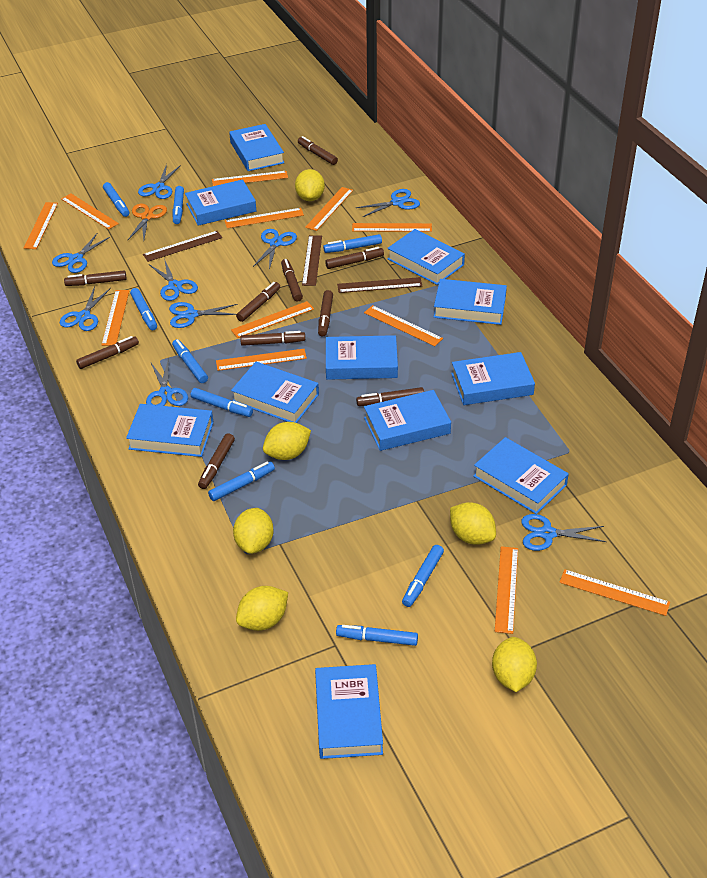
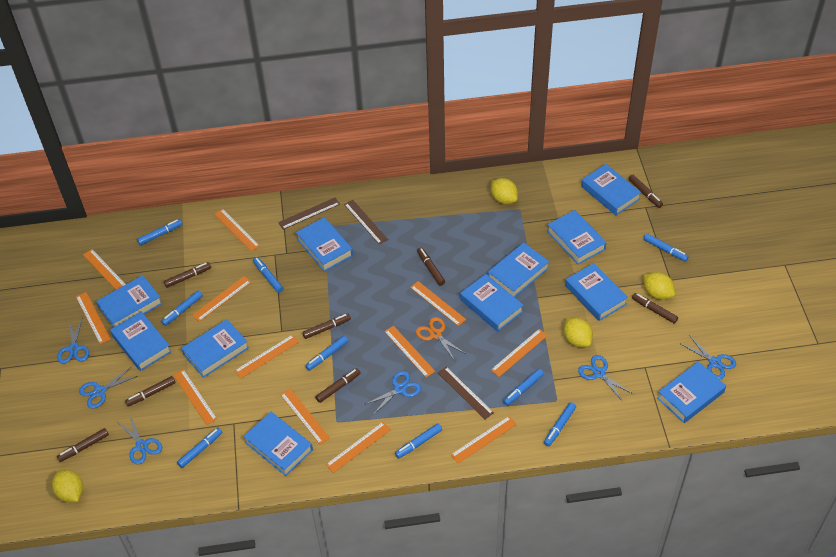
blue scissors: 9 -> 6
brown marker: 10 -> 8
yellow lemon: 6 -> 4

